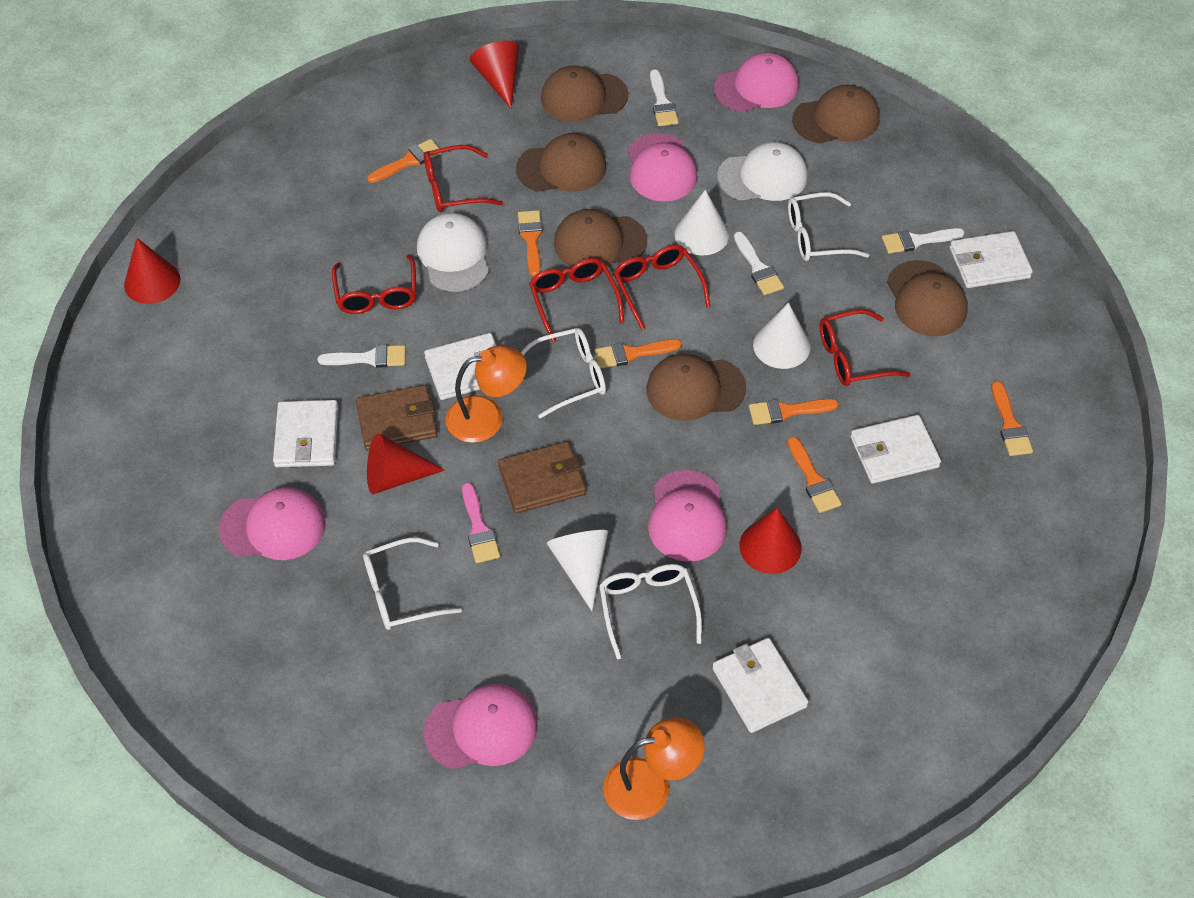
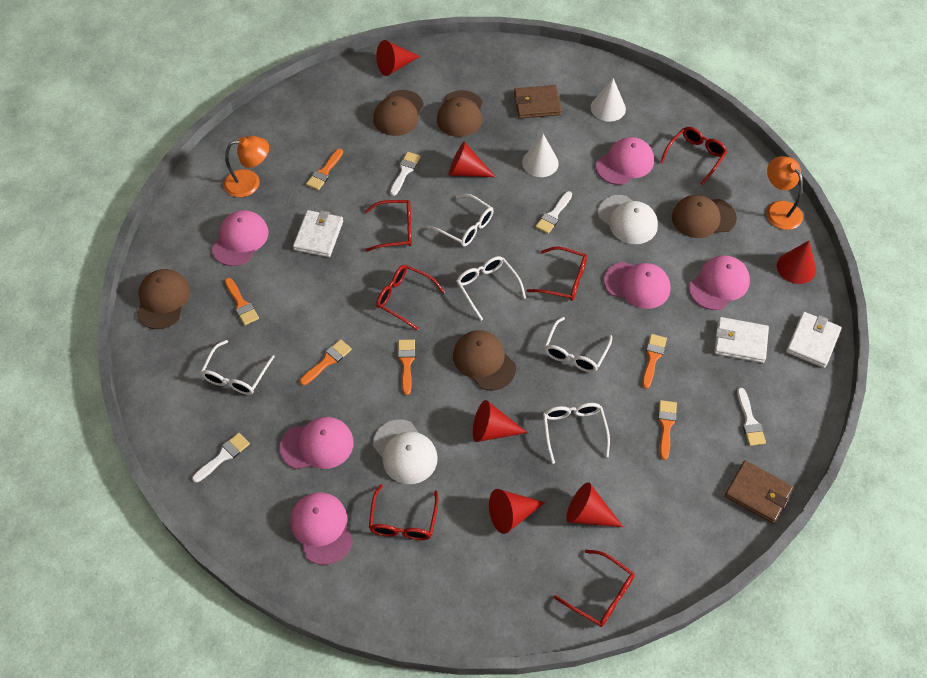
brown cap: 6 -> 5
pink brush: 1 -> 0
pink cap: 5 -> 6
red cone: 4 -> 6
red glasses: 5 -> 6
white cone: 3 -> 2
white glasses: 4 -> 5
white wallet: 5 -> 3

